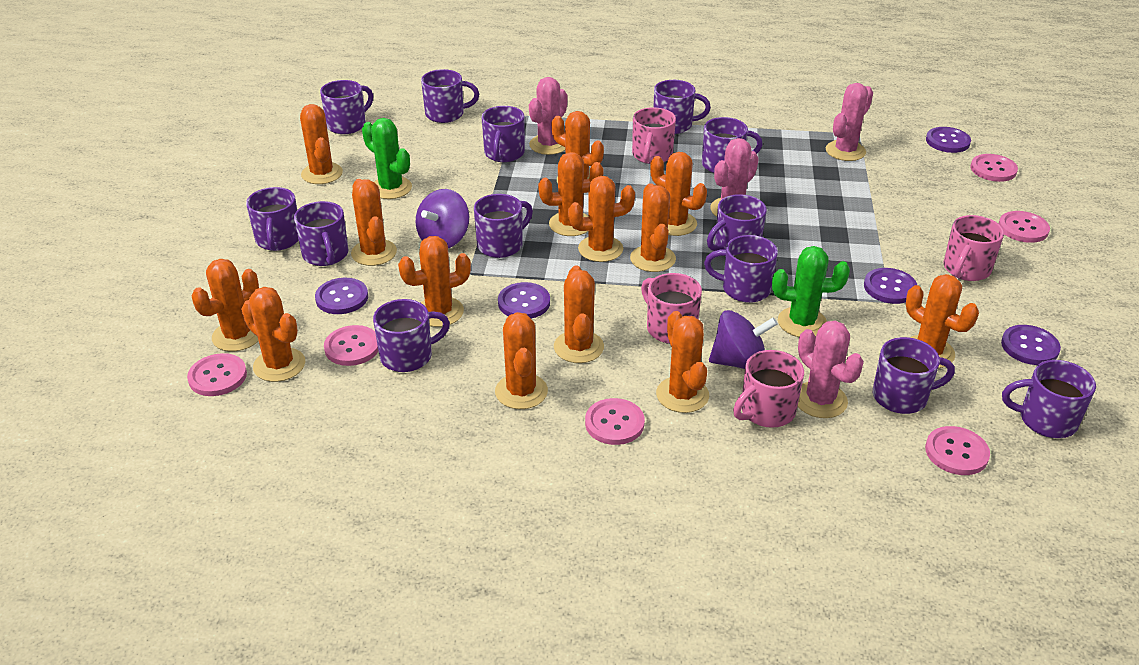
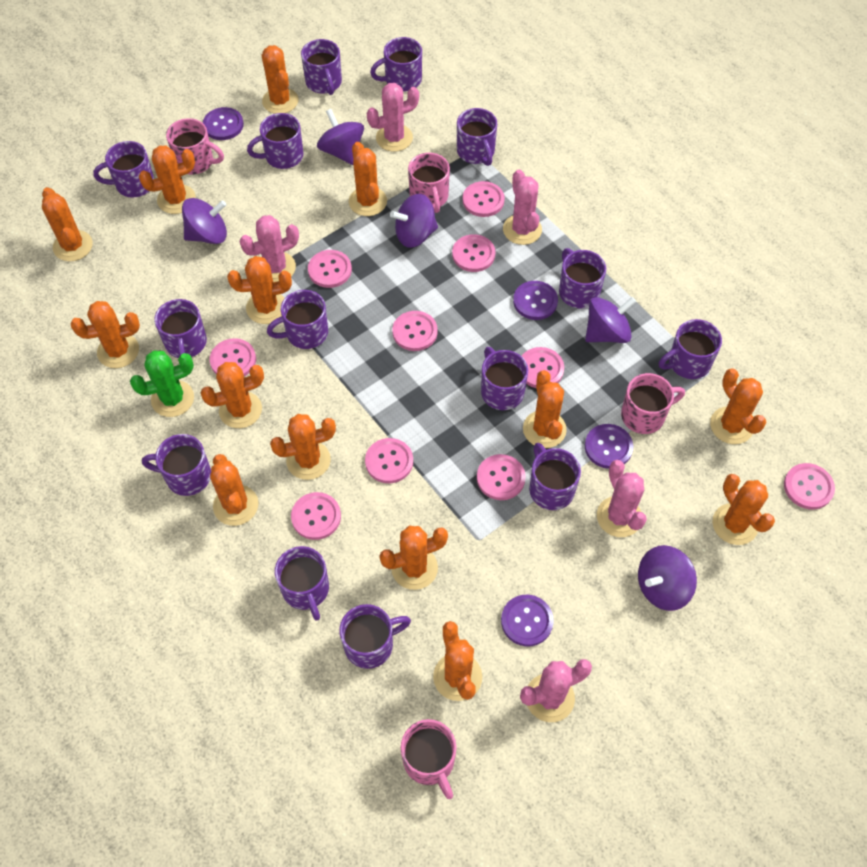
green cactus: 2 -> 1
pink button: 6 -> 10
pink cactus: 4 -> 5
purple button: 5 -> 4
purple mug: 13 -> 14
purple spinning top: 2 -> 5

